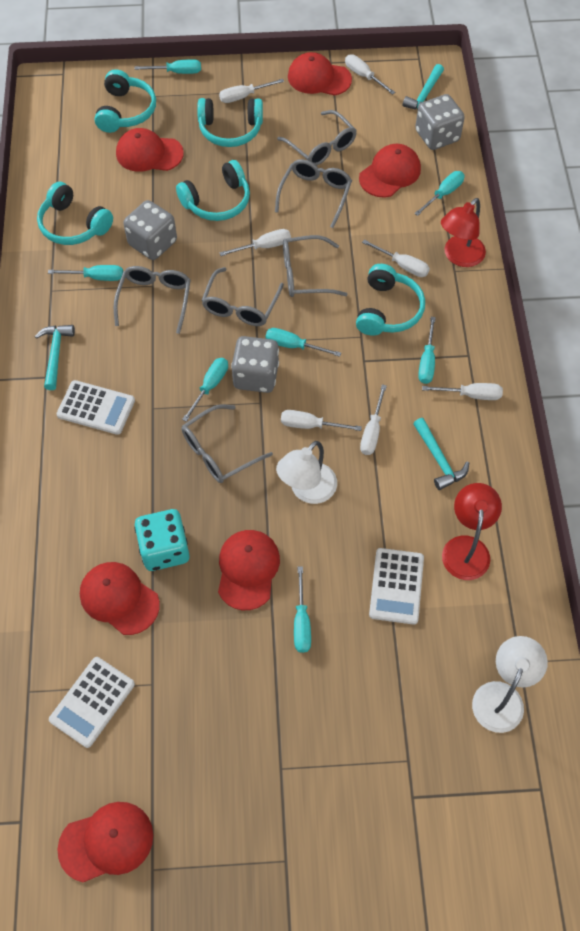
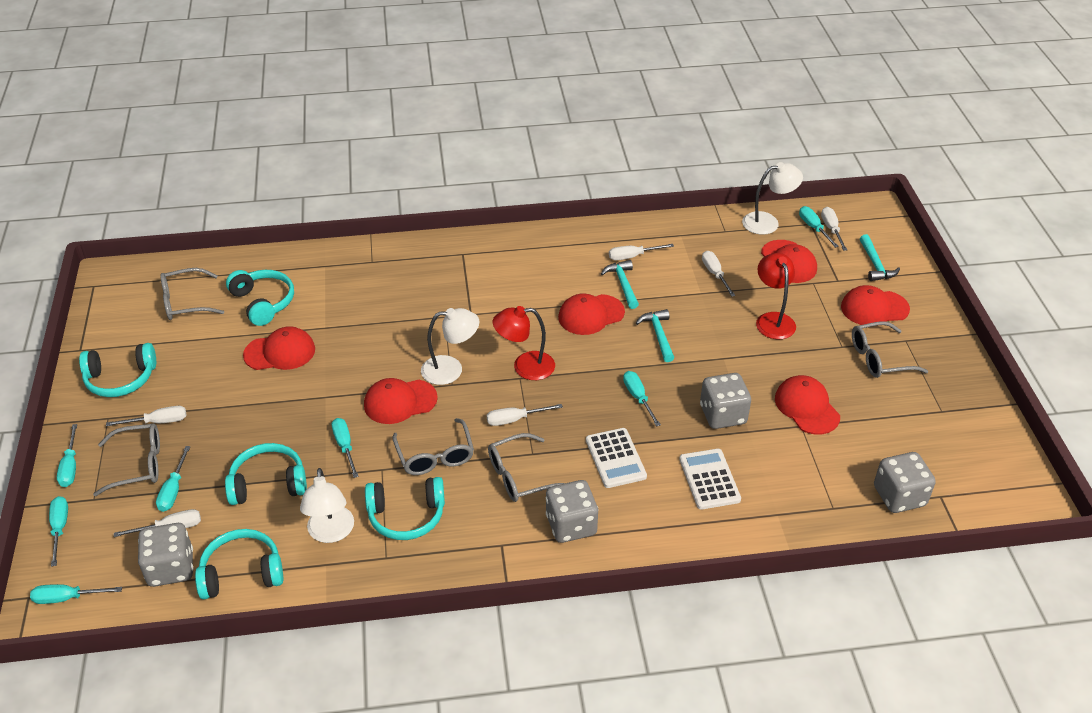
grey dice: 3 -> 4
grey glasses: 6 -> 5
turquoise dice: 1 -> 0
white calculator: 3 -> 2
white lamp: 2 -> 3
white screwdriver: 7 -> 6

